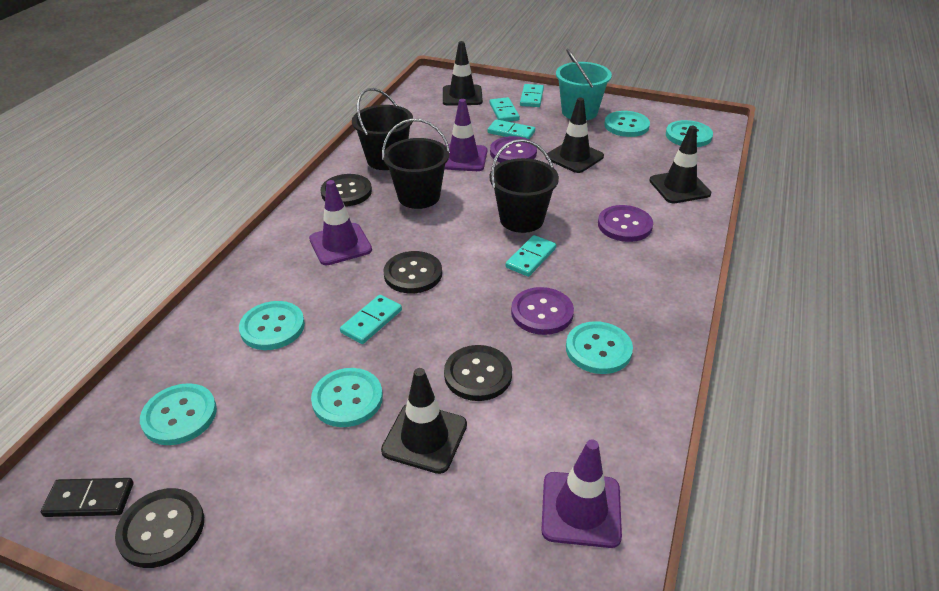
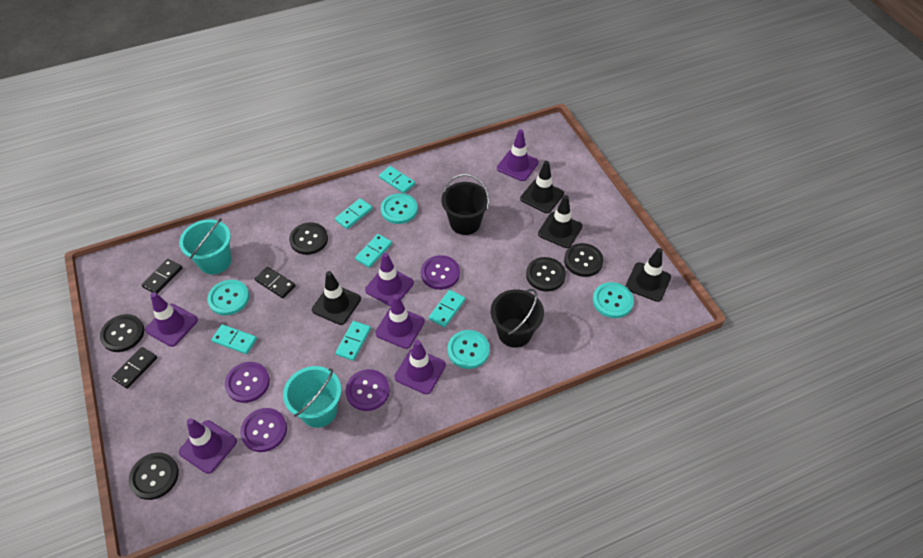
black bucket: 3 -> 2
black button: 4 -> 5
black domino: 1 -> 3
purple button: 3 -> 4
purple traffic cone: 3 -> 6
turquoise bucket: 1 -> 2
turquoise button: 6 -> 4
turquoise domino: 5 -> 6

